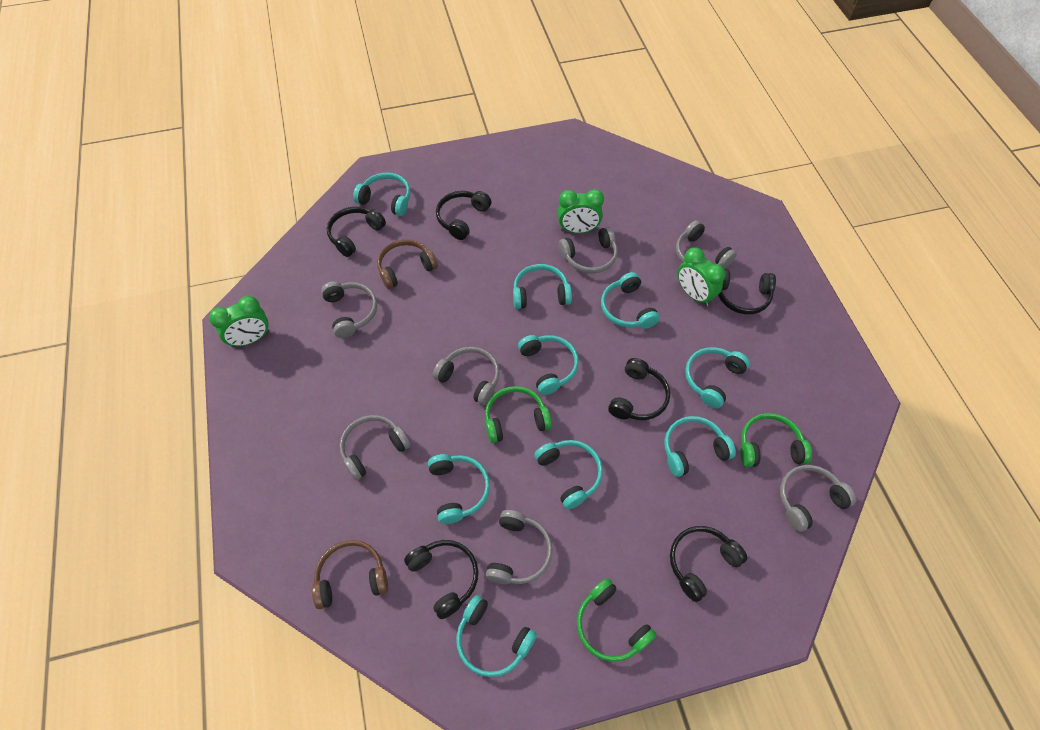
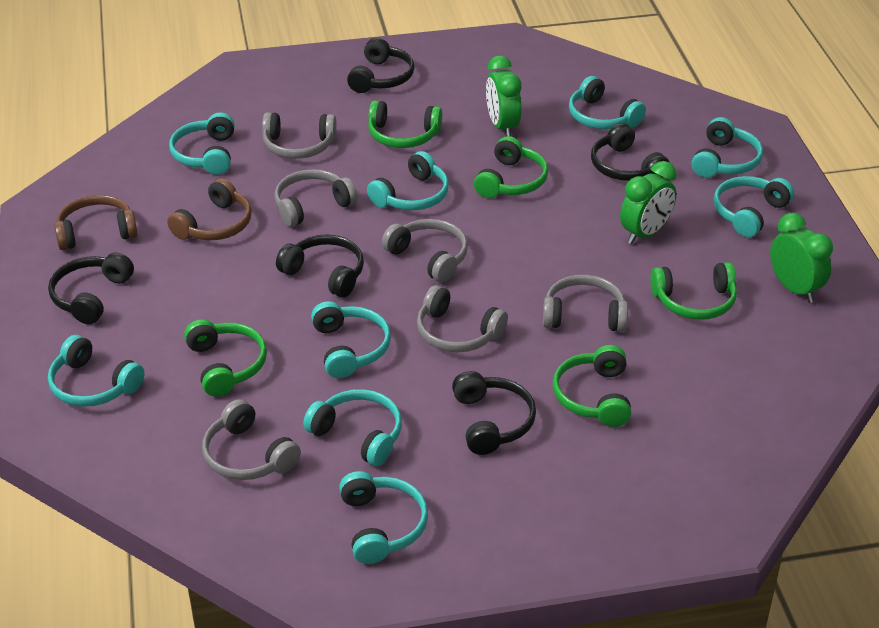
black headphones: 6 -> 5
green headphones: 3 -> 5
grey headphones: 7 -> 6

